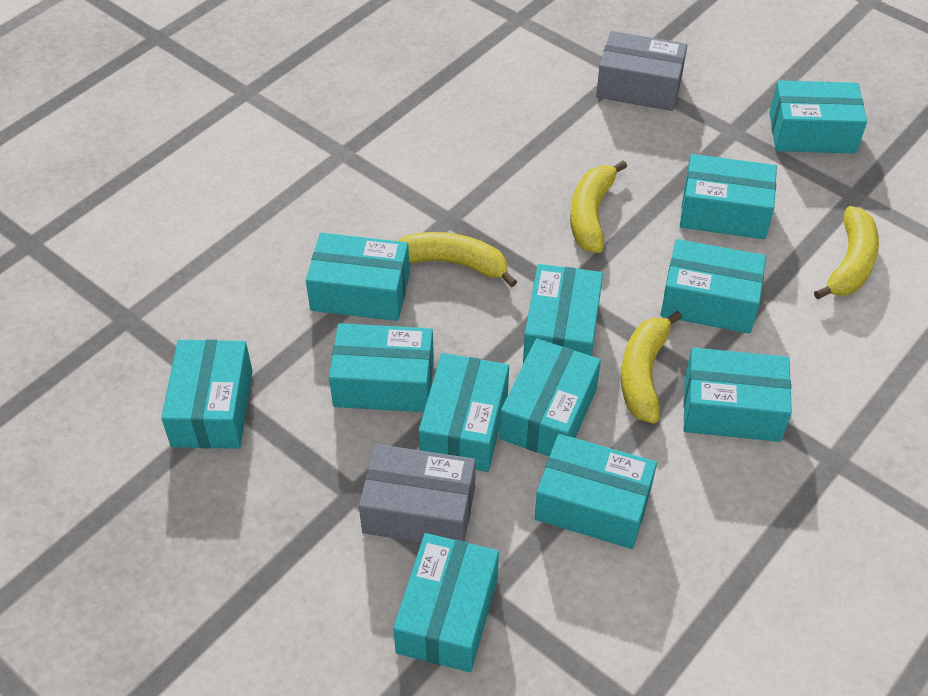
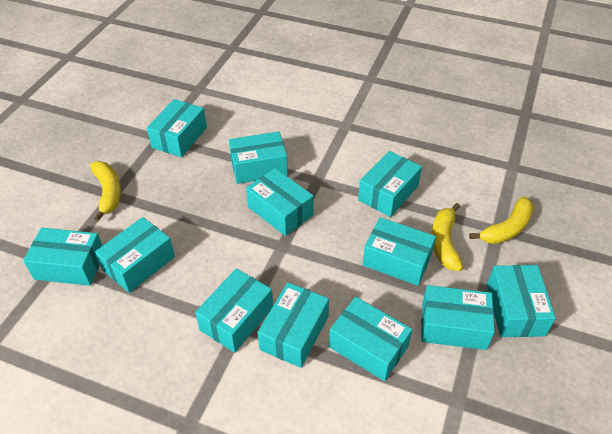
grey box: 2 -> 0
yellow banana: 4 -> 3

